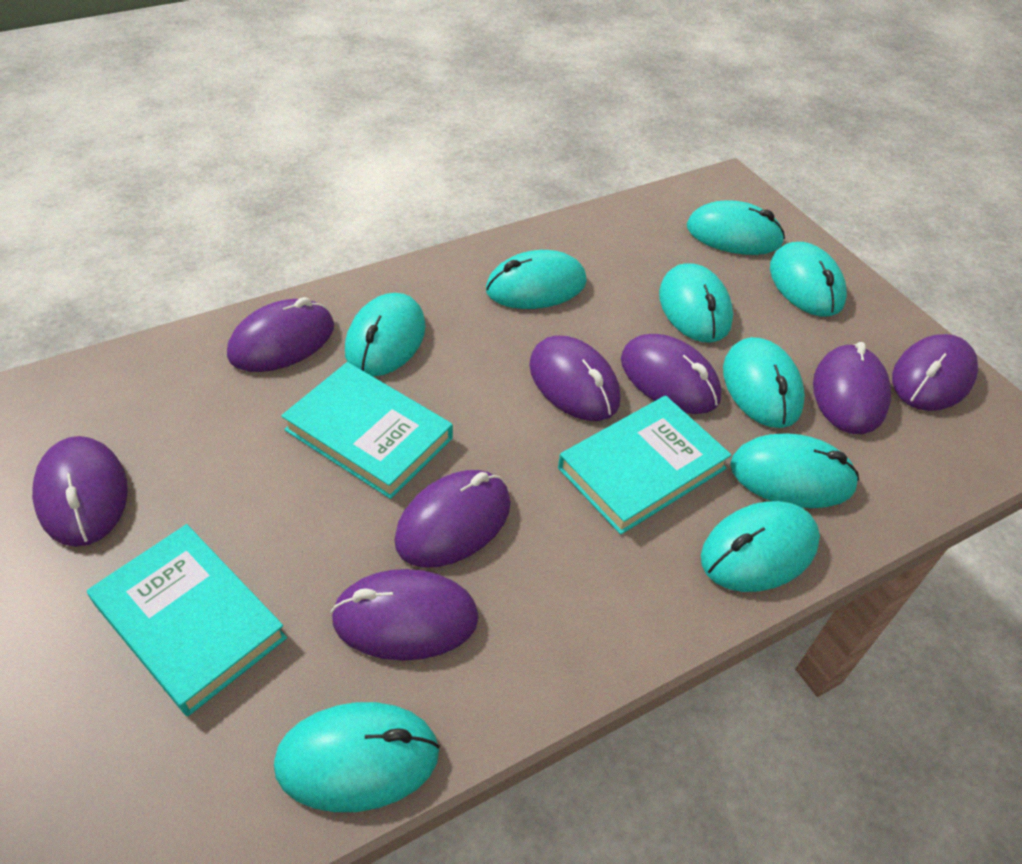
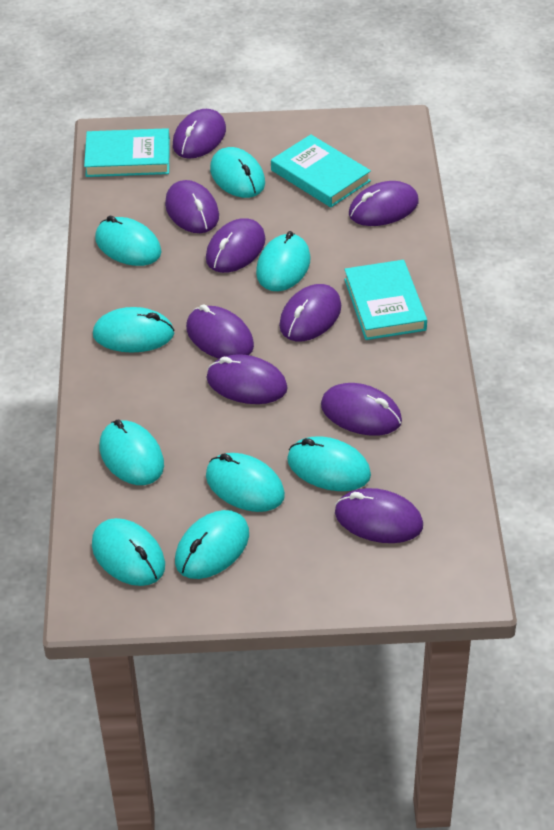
purple mouse: 8 -> 9

